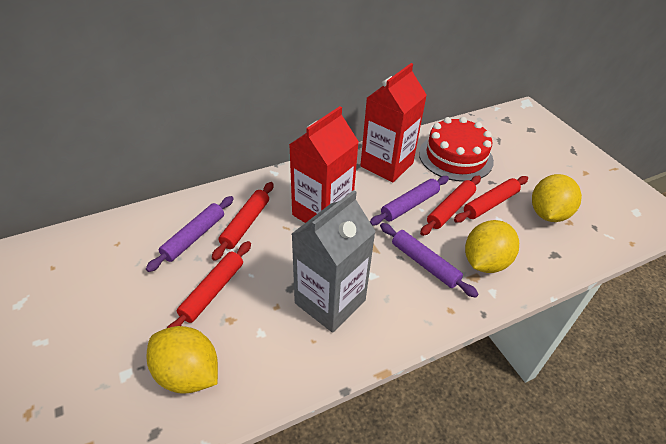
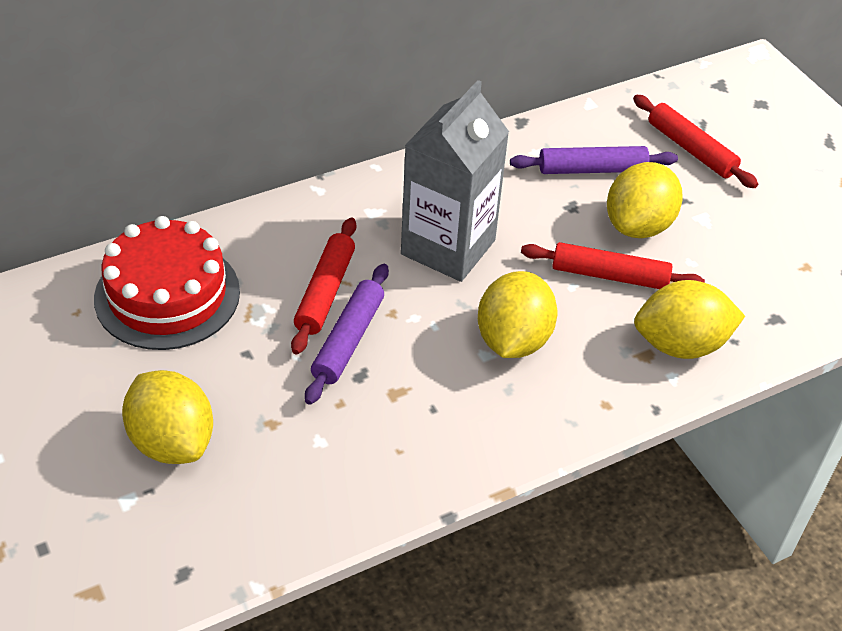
purple rolling pin: 3 -> 2
red carton: 2 -> 0
red rolling pin: 4 -> 3
yellow lemon: 3 -> 4

